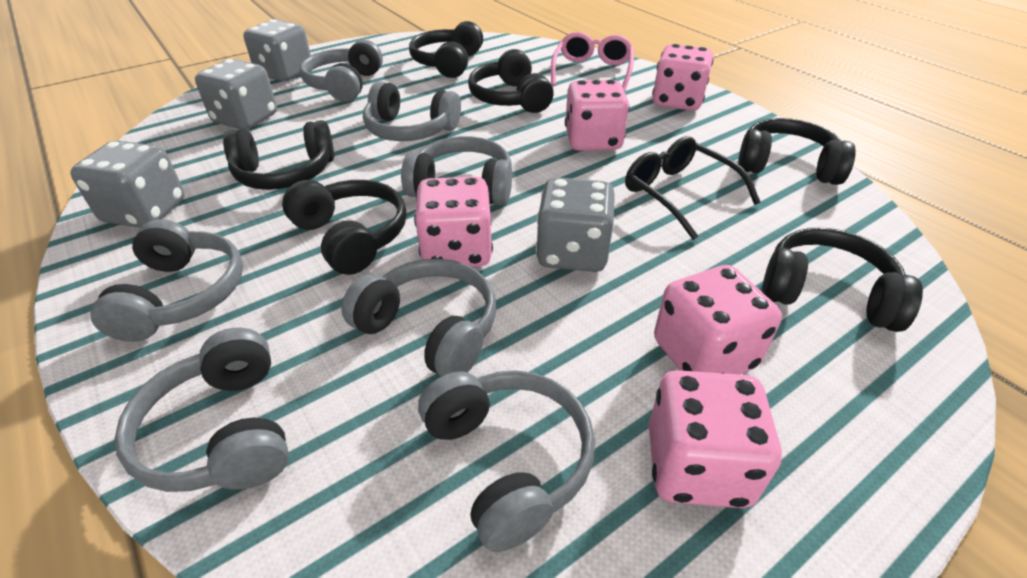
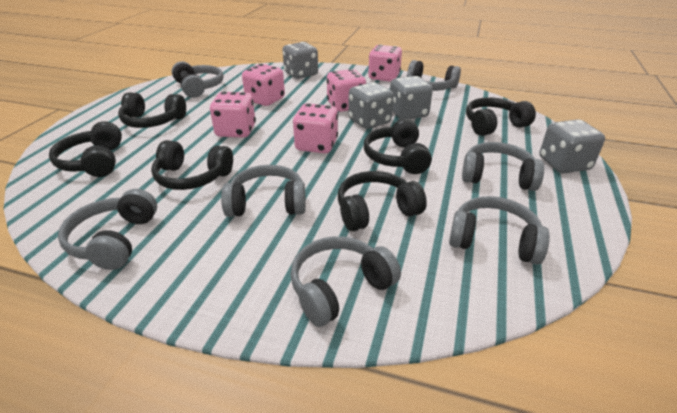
black glasses: 1 -> 0
pink glasses: 1 -> 0

